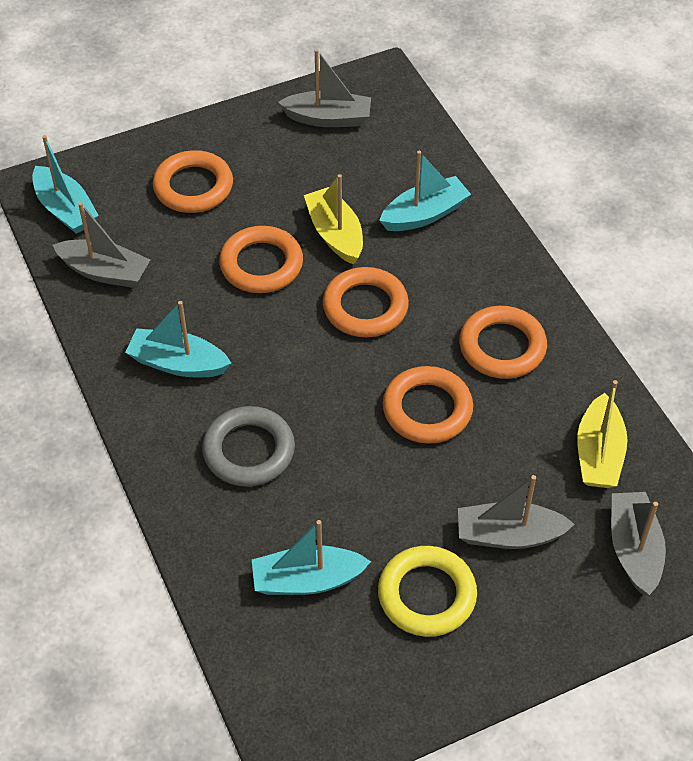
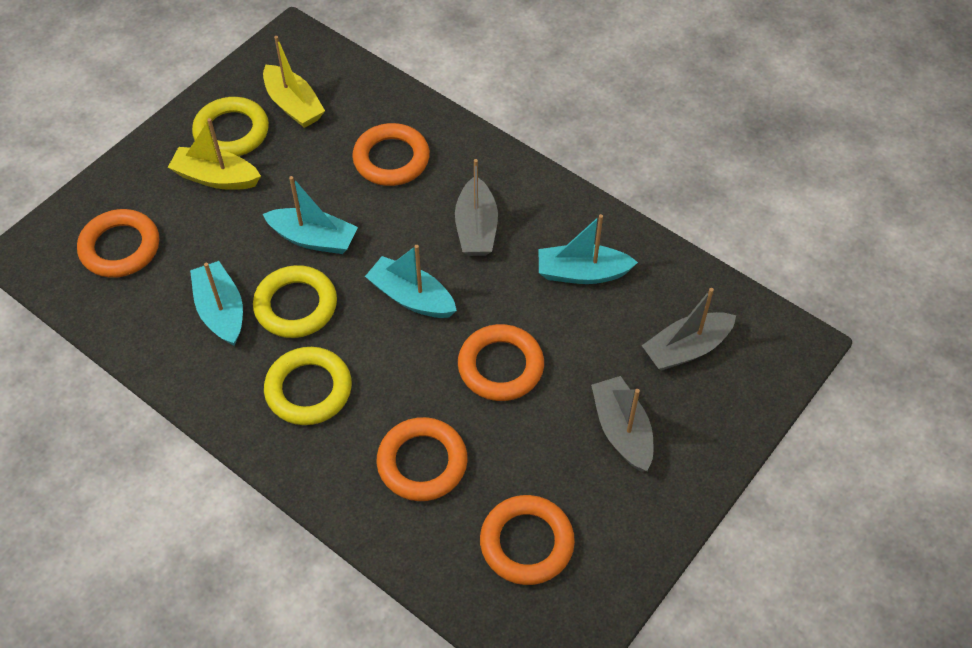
grey boat: 4 -> 3
grey ring: 1 -> 0
yellow ring: 1 -> 3

